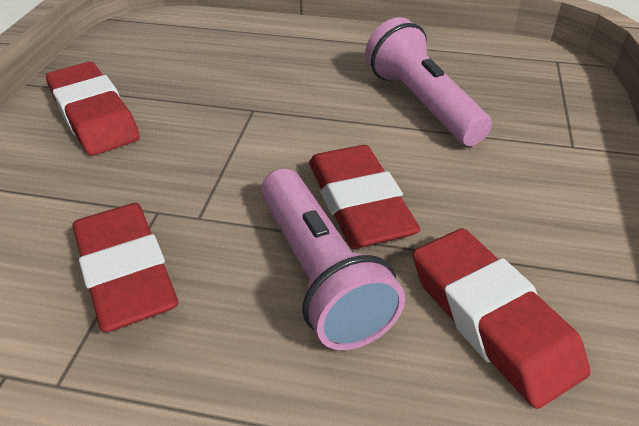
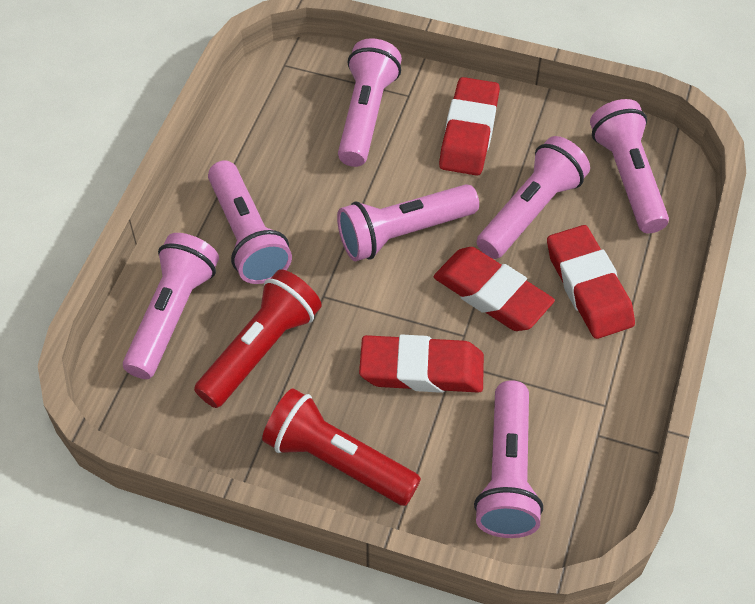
pink flashlight: 2 -> 7
red flashlight: 0 -> 2

